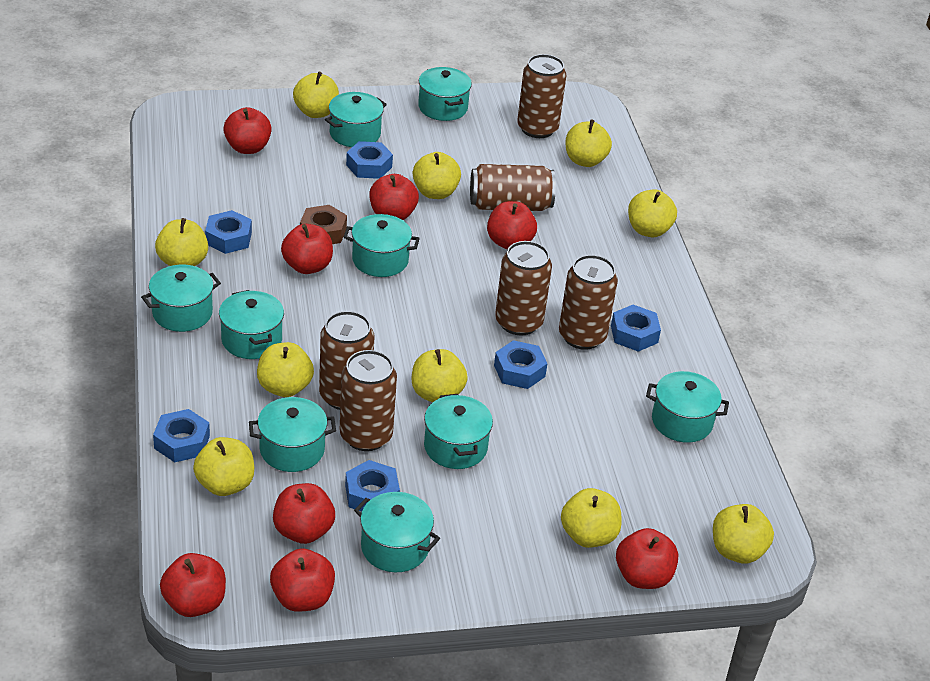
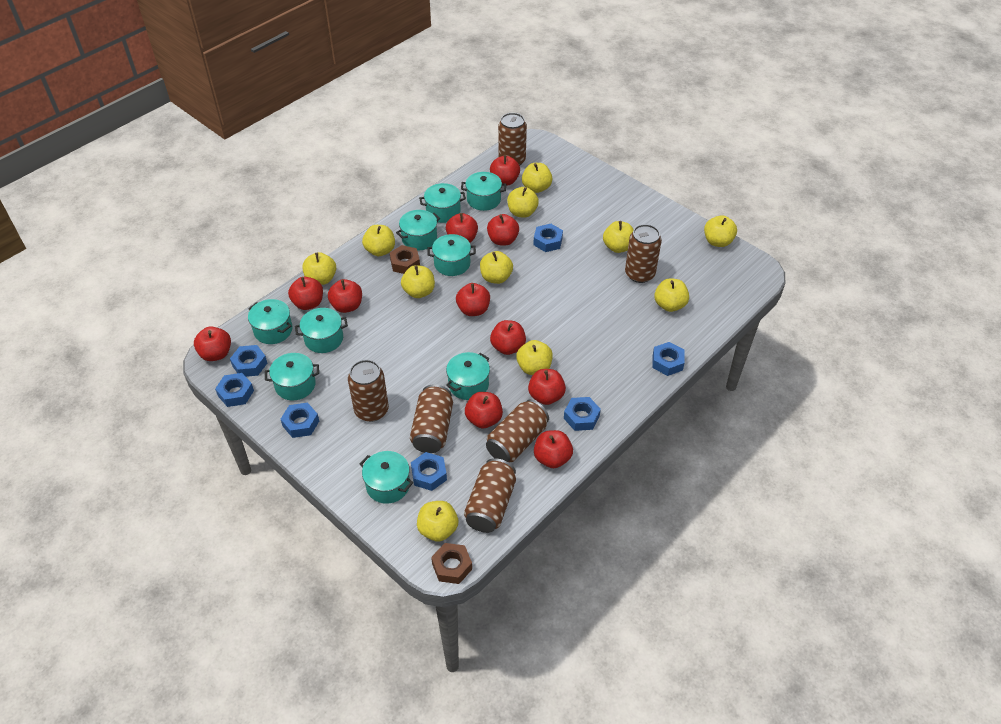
blue nut: 6 -> 7
brown nut: 1 -> 2
red apple: 8 -> 11
yellow apple: 10 -> 11

